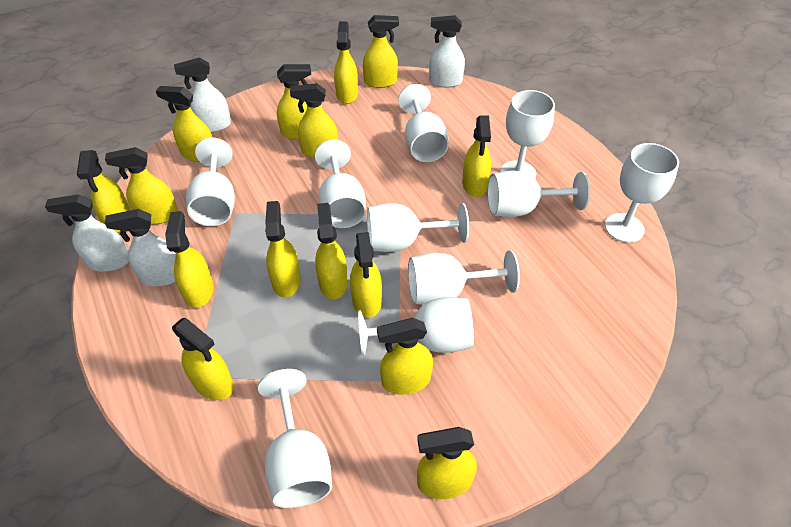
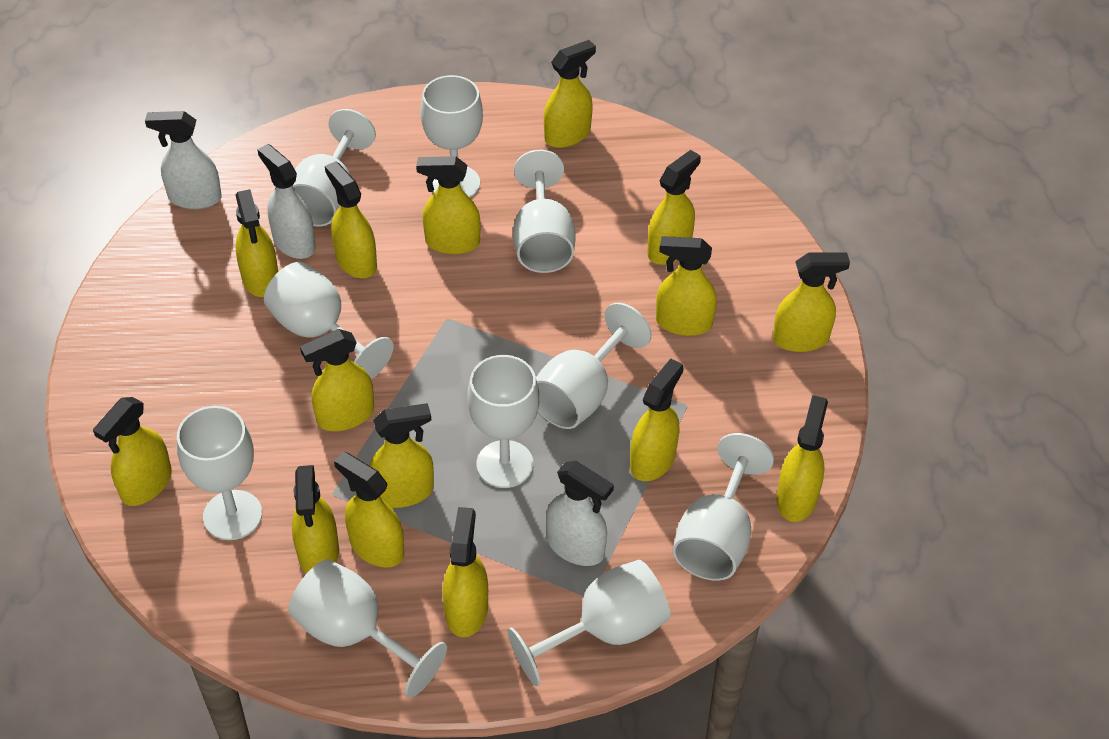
white spray bottle: 4 -> 3

